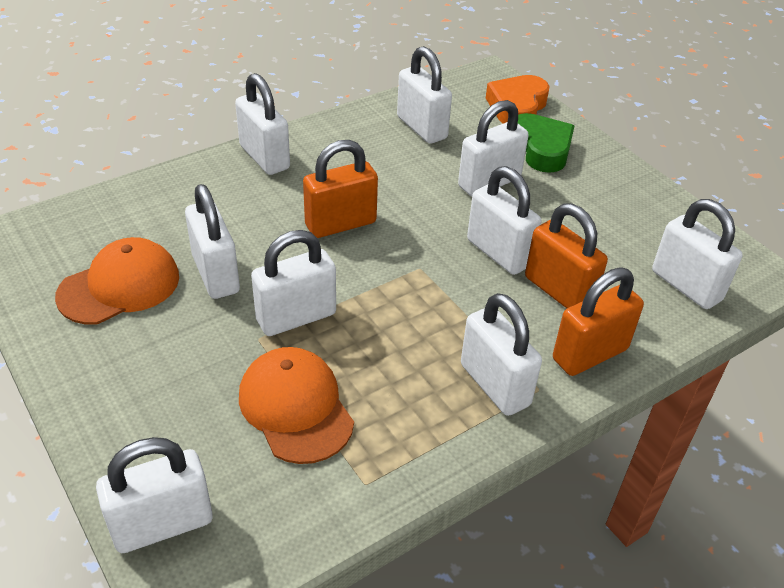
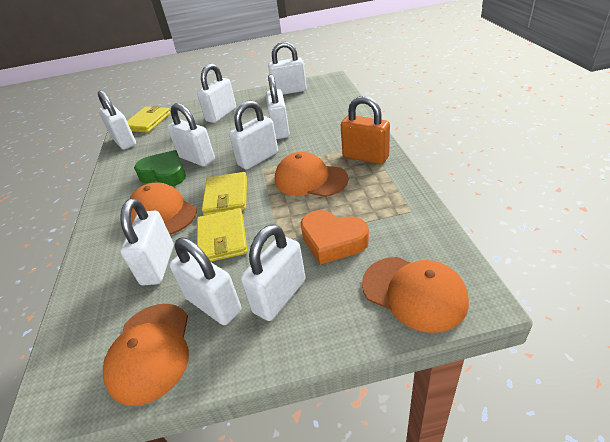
orange cap: 2 -> 4
orange padlock: 3 -> 1
yellow wallet: 0 -> 3

